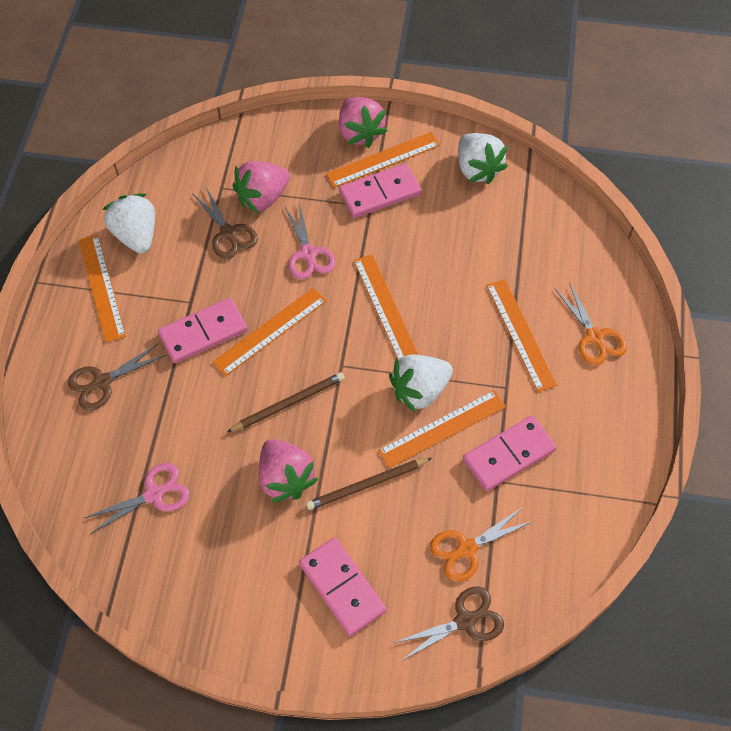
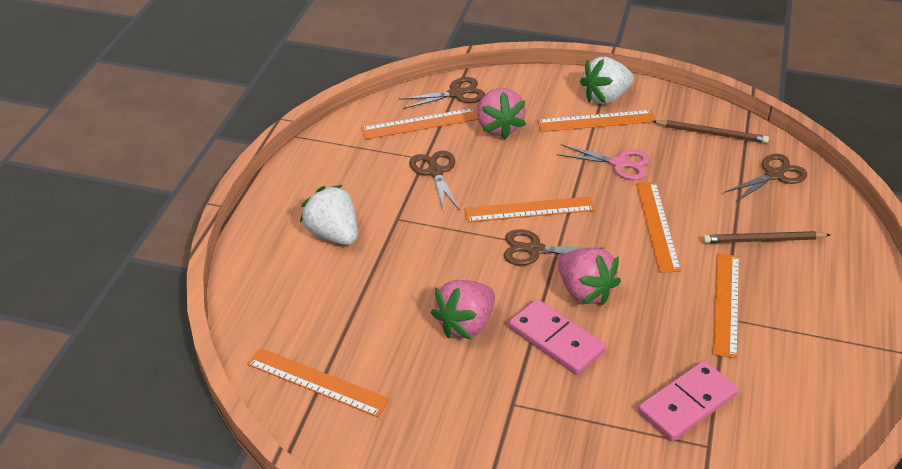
brown scissors: 3 -> 4
orange scissors: 2 -> 0
pink domino: 4 -> 2
pink scissors: 2 -> 1
white strawberry: 3 -> 2

